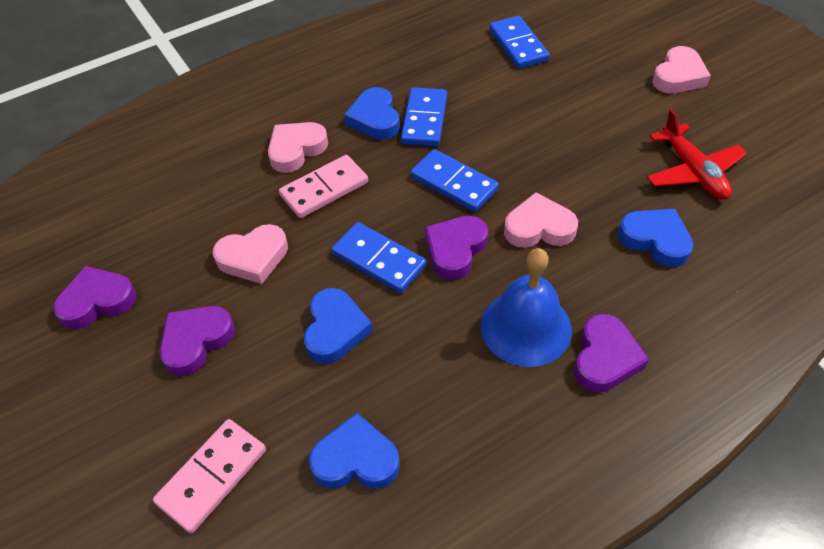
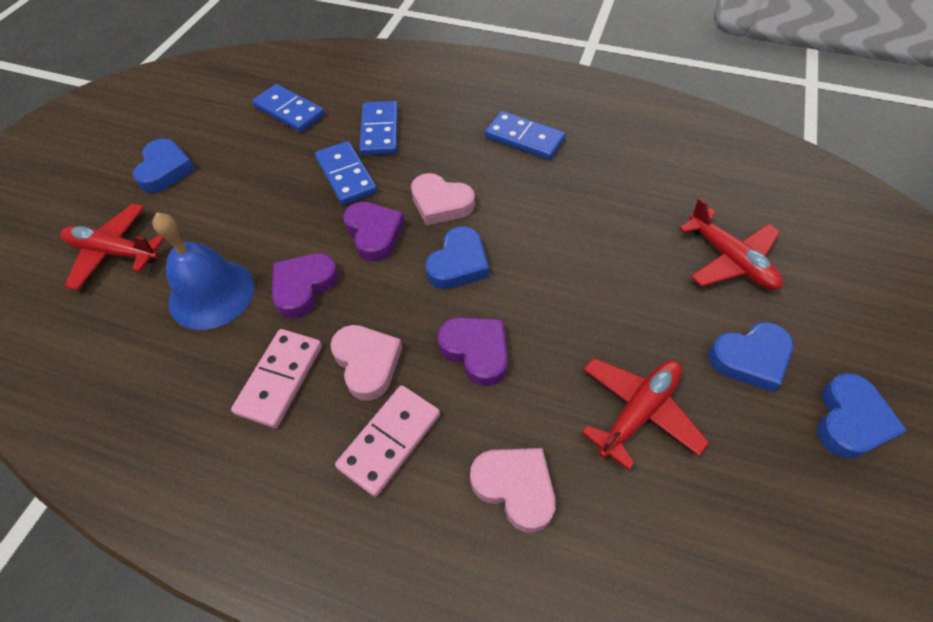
pink heart: 4 -> 3
purple heart: 4 -> 3
red plane: 1 -> 3

